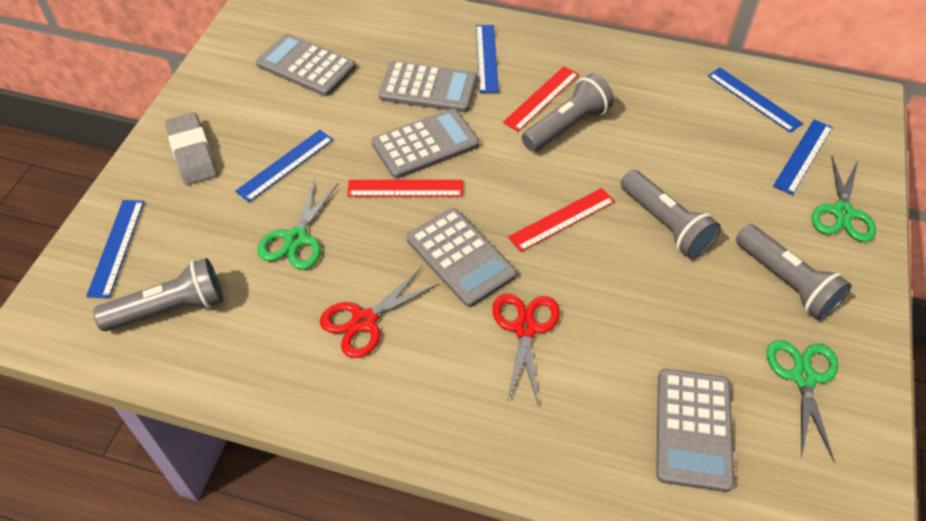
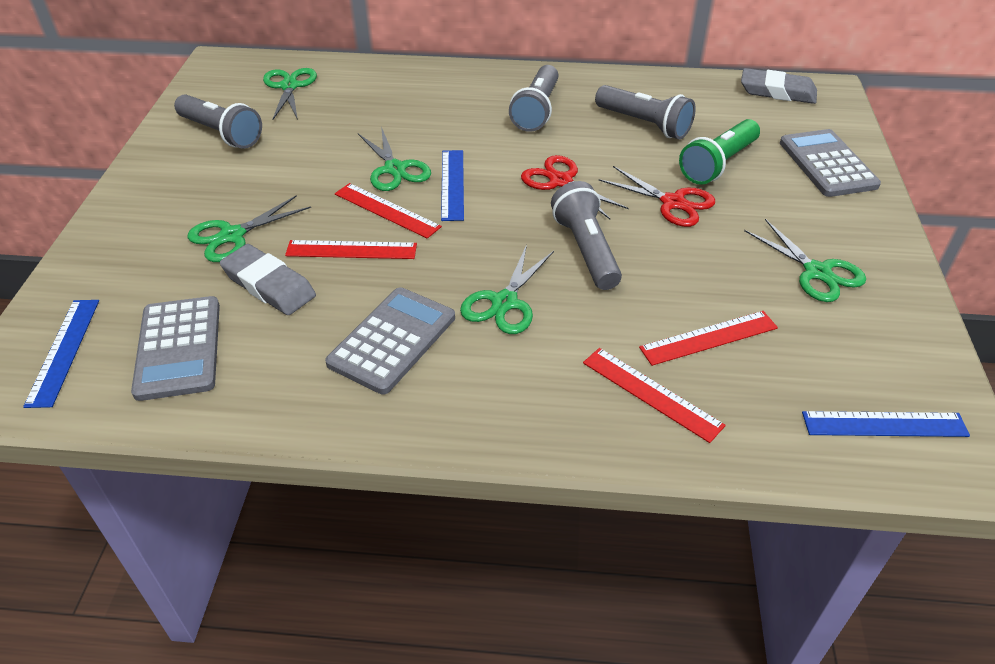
blue ruler: 5 -> 3
green flashlight: 0 -> 1
green scissors: 3 -> 5
grey calculator: 5 -> 3
grey eraser: 1 -> 2
red ruler: 3 -> 4

